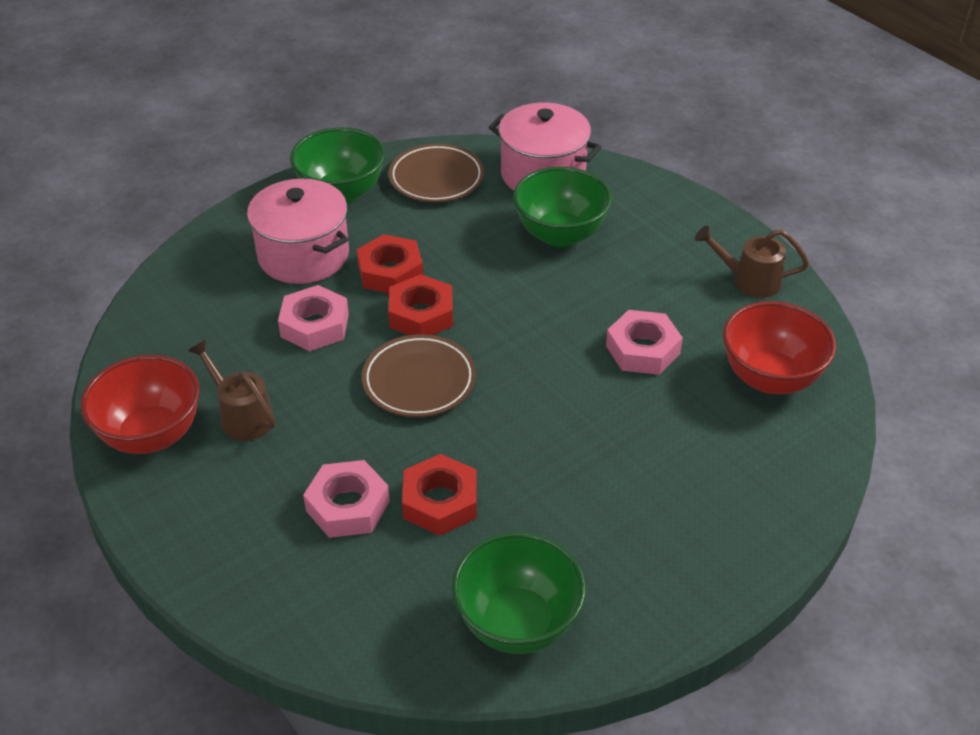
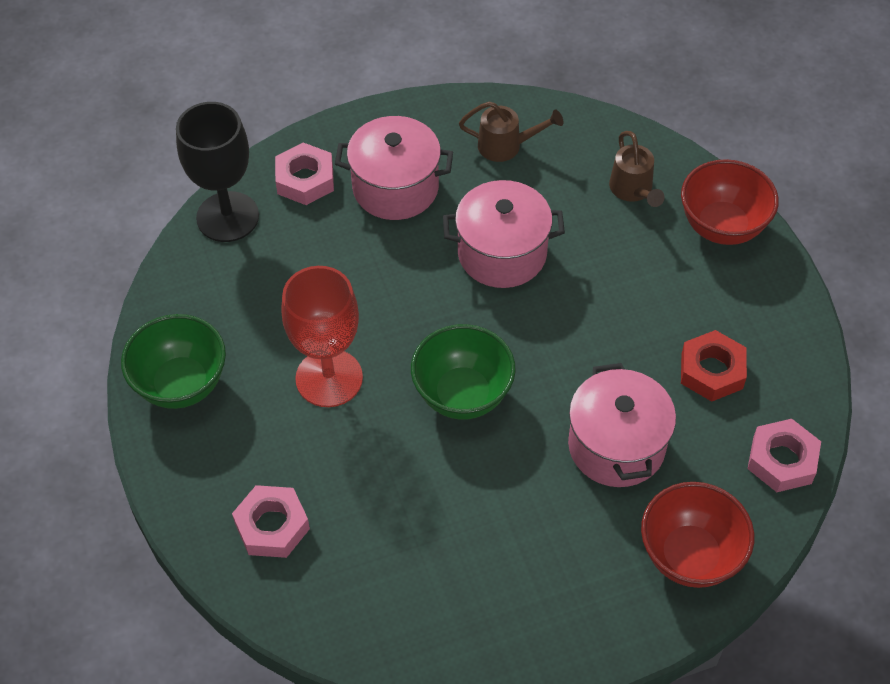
black goblet: 0 -> 1
brown plate: 2 -> 0
green bowl: 3 -> 2
pink pot: 2 -> 3
red goblet: 0 -> 1
red nut: 3 -> 1

